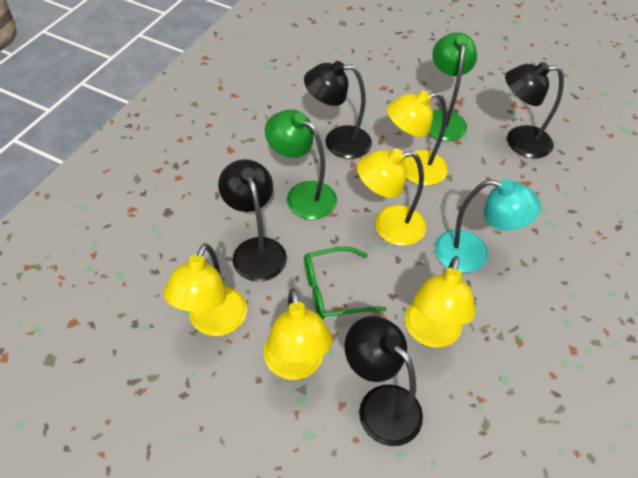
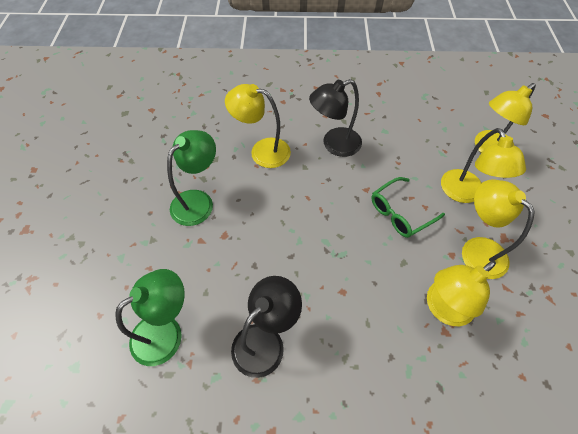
black lamp: 4 -> 2
turquoise lamp: 1 -> 0

